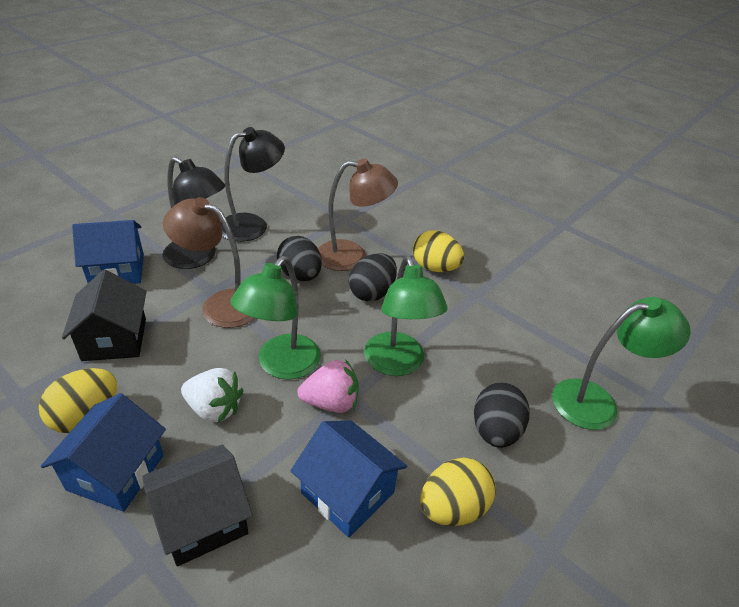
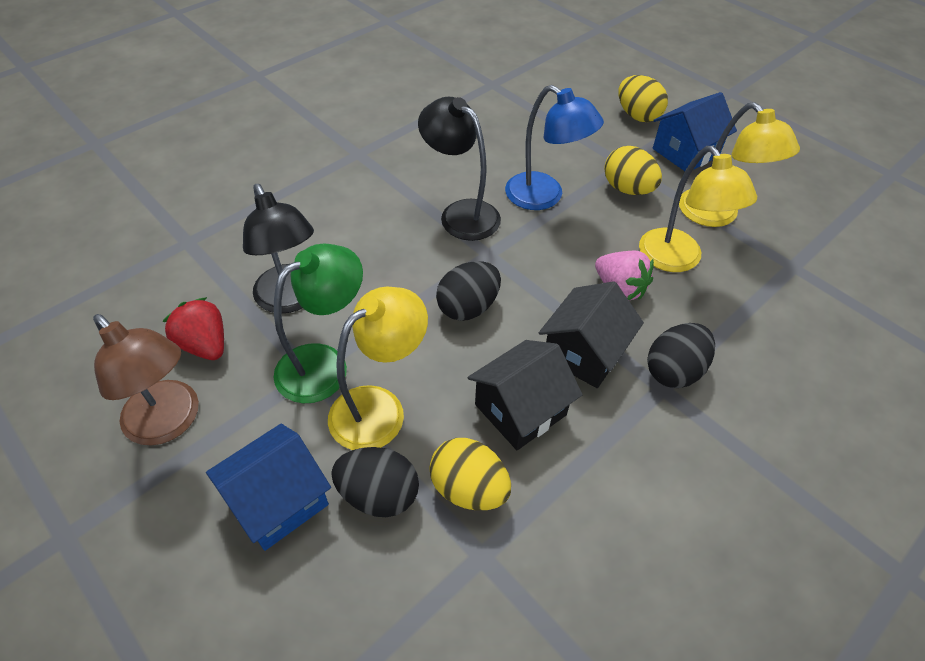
blue house: 3 -> 2
blue lamp: 0 -> 1
brown lamp: 2 -> 1
green lamp: 3 -> 1
red strawberry: 0 -> 1
white strawberry: 1 -> 0
yellow lamp: 0 -> 3

